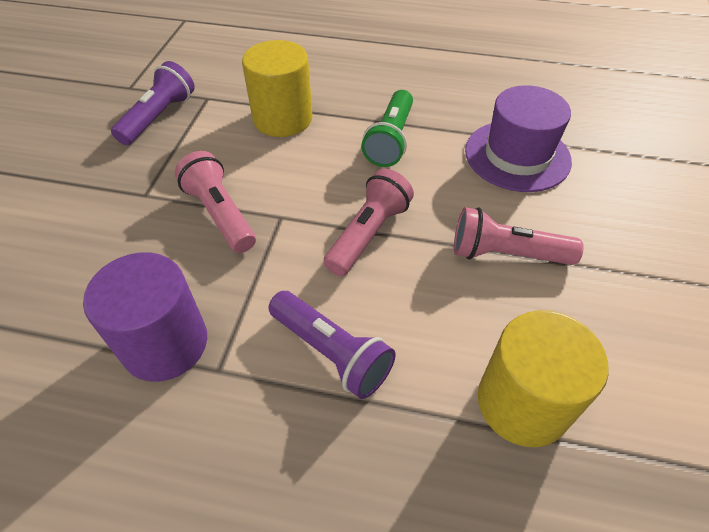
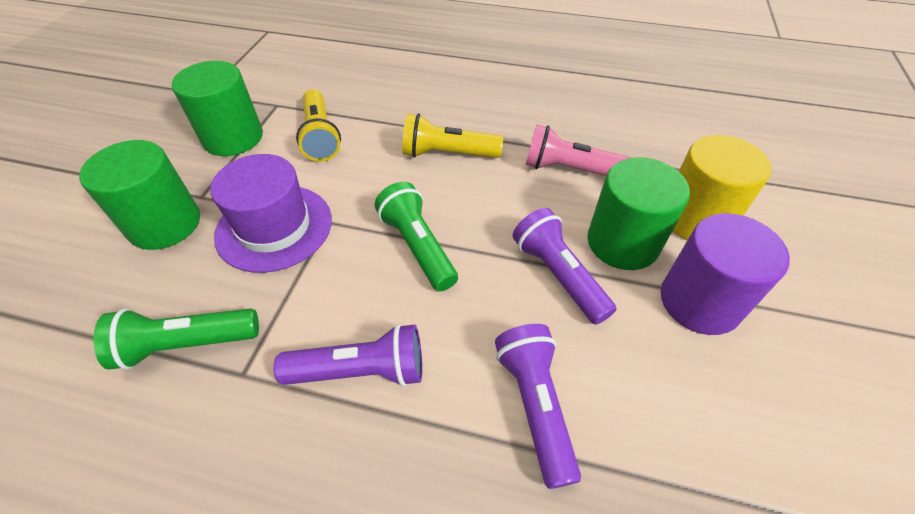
green cylinder: 0 -> 3
green flashlight: 1 -> 2
pink flashlight: 3 -> 1
purple flashlight: 2 -> 3
yellow cylinder: 2 -> 1
yellow flashlight: 0 -> 2

